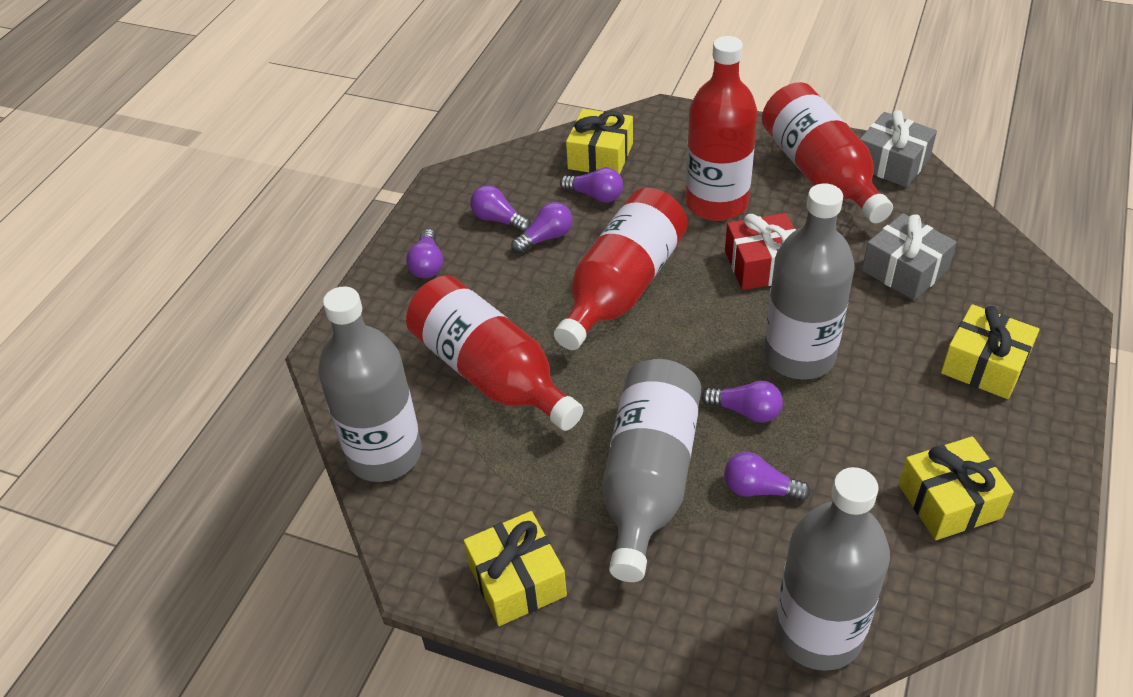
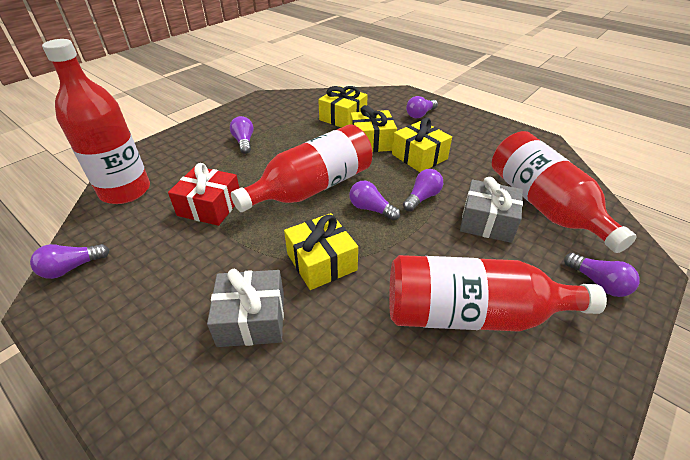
grey bottle: 4 -> 0

